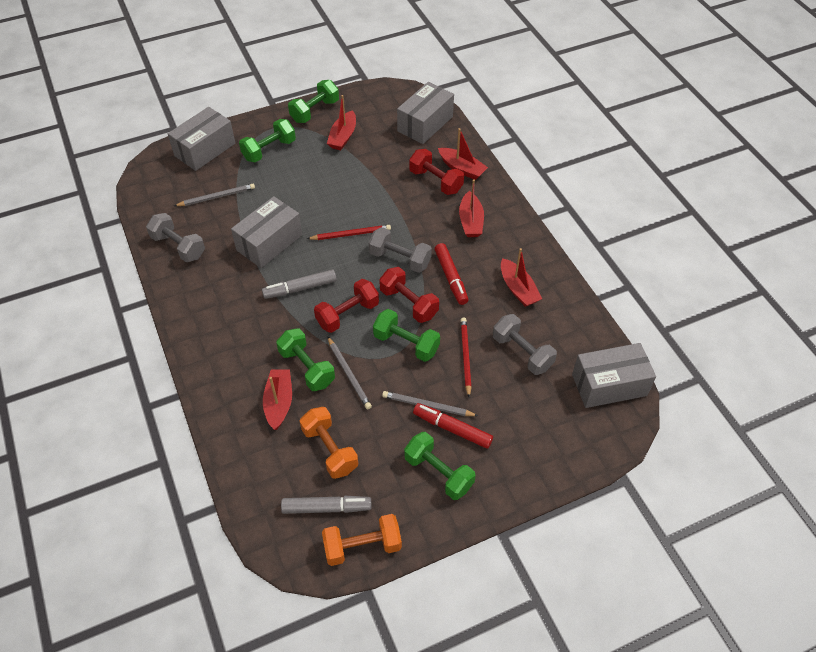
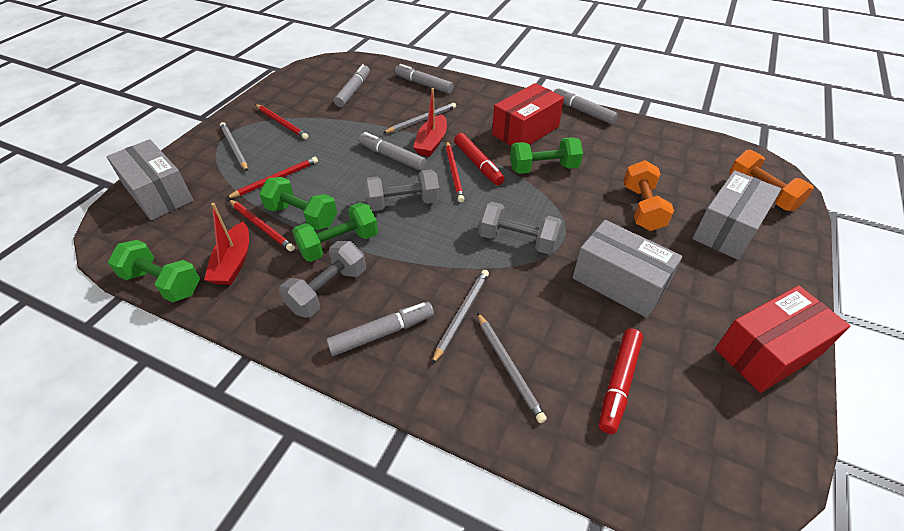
green dumbbell: 5 -> 4
grey box: 4 -> 3
grey marker: 2 -> 5
grey pencil: 3 -> 4
red boat: 5 -> 2
red box: 0 -> 2
red dumbbell: 3 -> 0
red pencil: 2 -> 4

